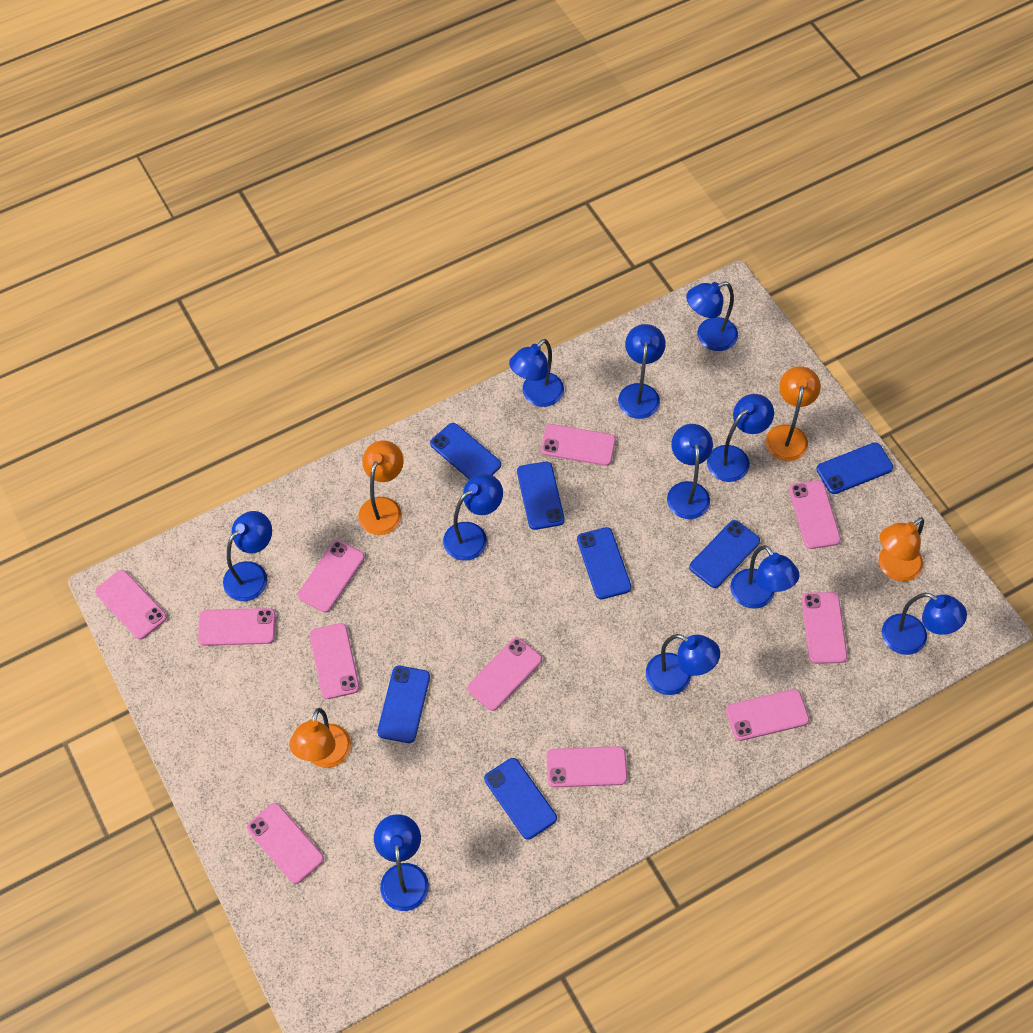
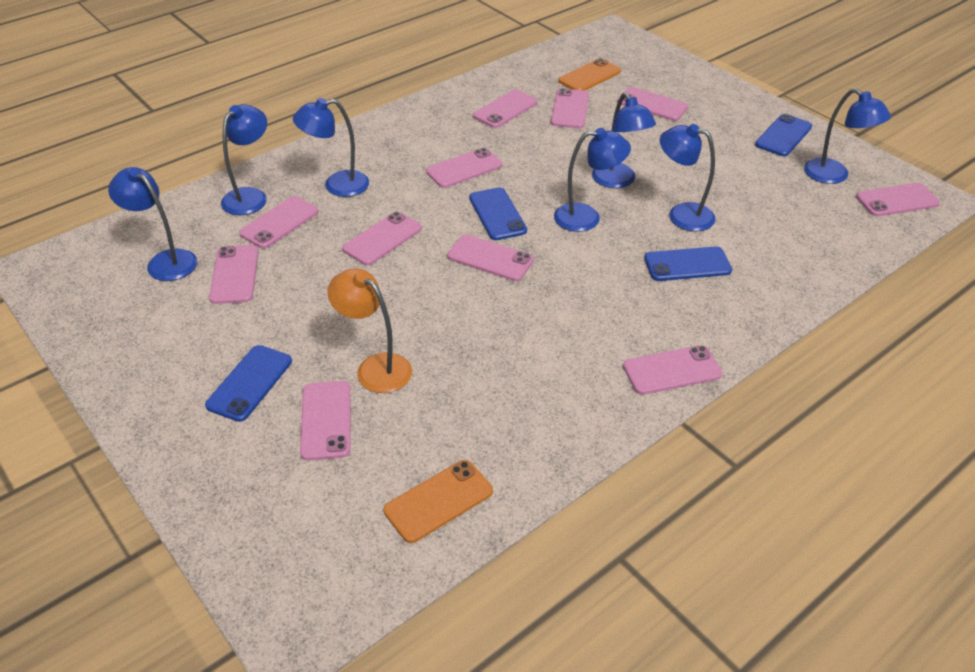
blue lamp: 11 -> 7
blue phone: 7 -> 4
orange lamp: 4 -> 1
orange phone: 0 -> 2

